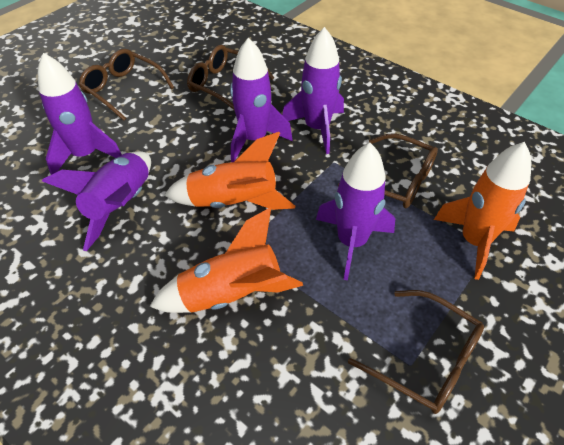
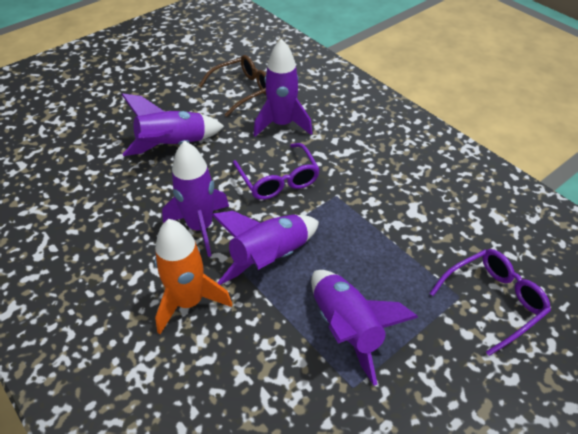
brown glasses: 4 -> 1
orange rocket: 3 -> 1
purple glasses: 0 -> 2

